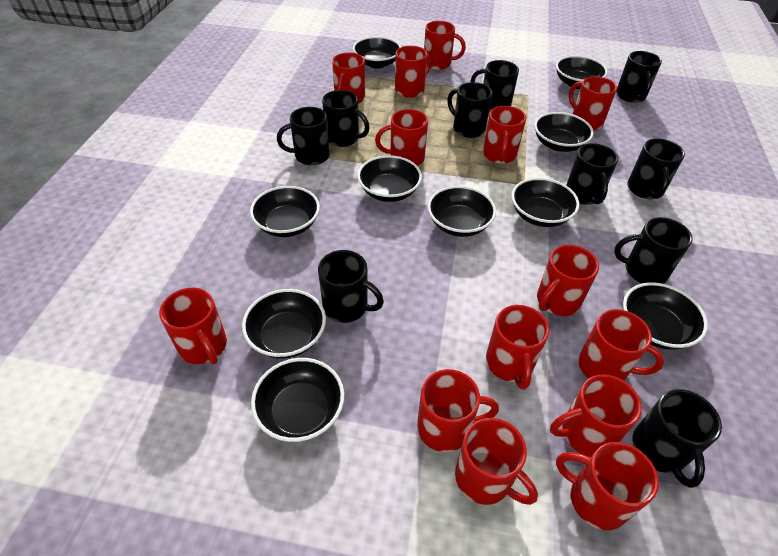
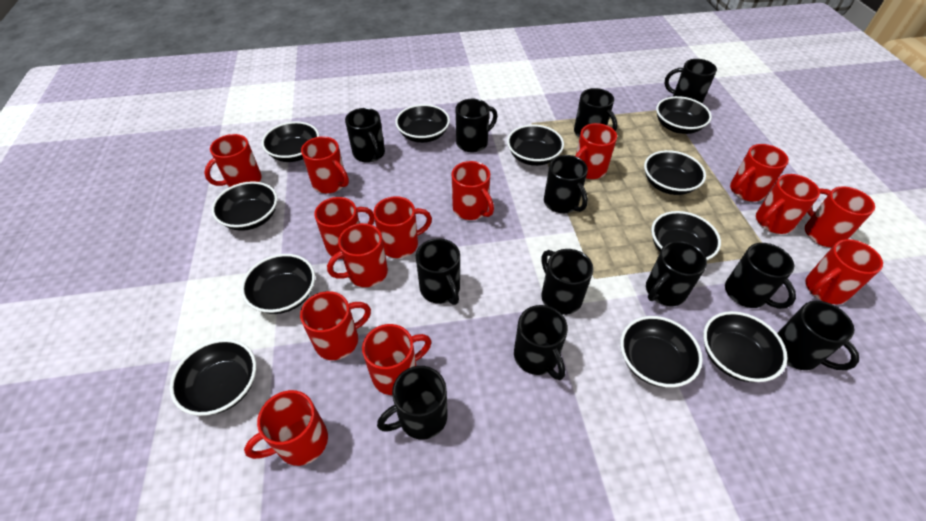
black bowl: 10 -> 11
black mug: 10 -> 12

